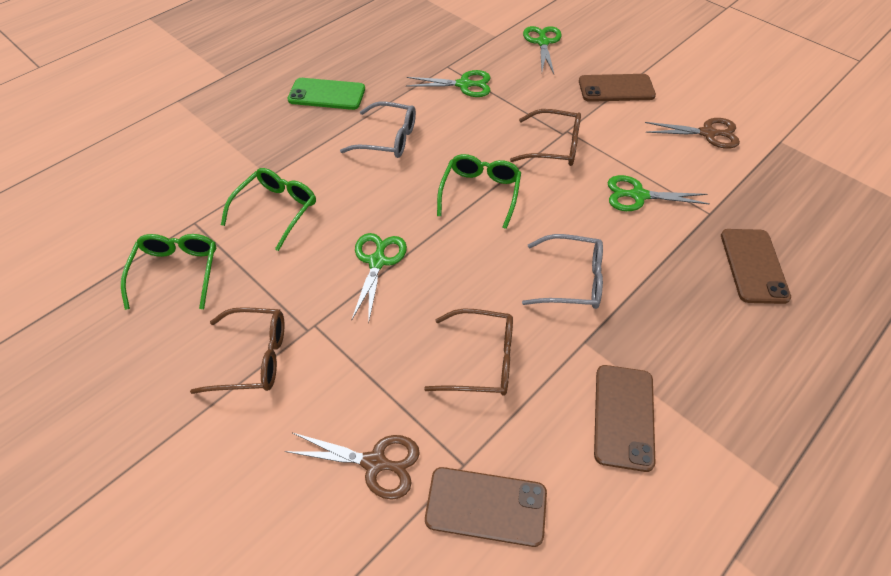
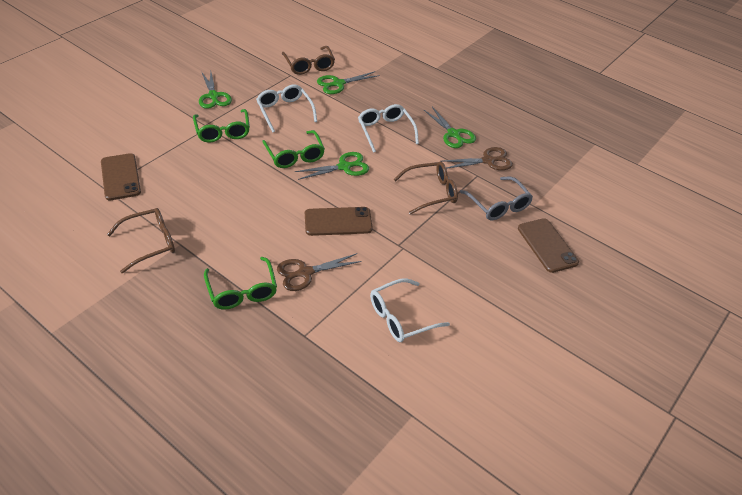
brown phone: 4 -> 3
green phone: 1 -> 0
grey glasses: 2 -> 1
white glasses: 0 -> 3

